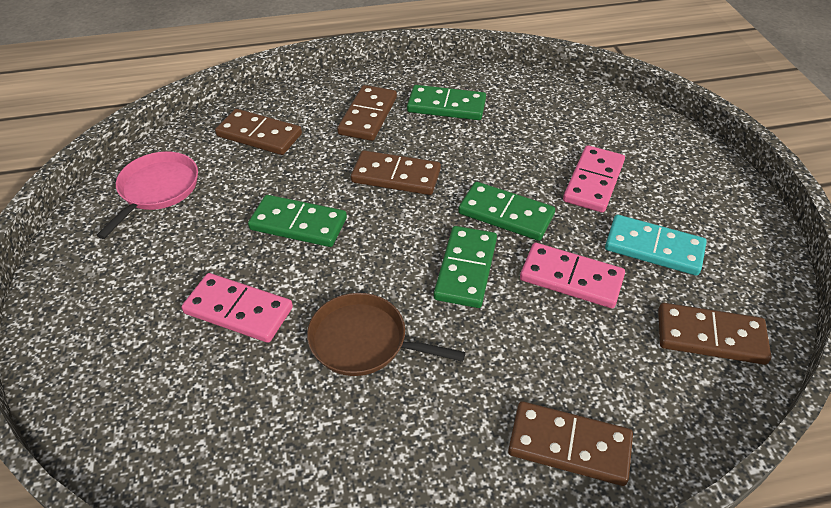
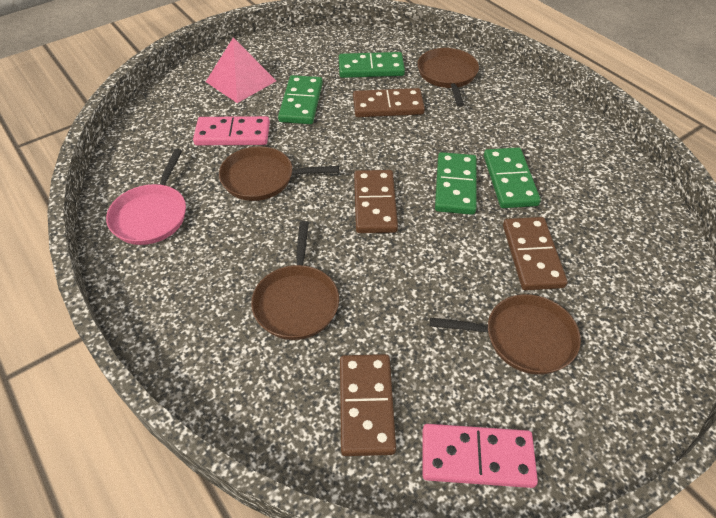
brown domino: 5 -> 4
brown pan: 1 -> 4
pink domino: 3 -> 2
pink pyramid: 0 -> 1
turquoise domino: 1 -> 0

